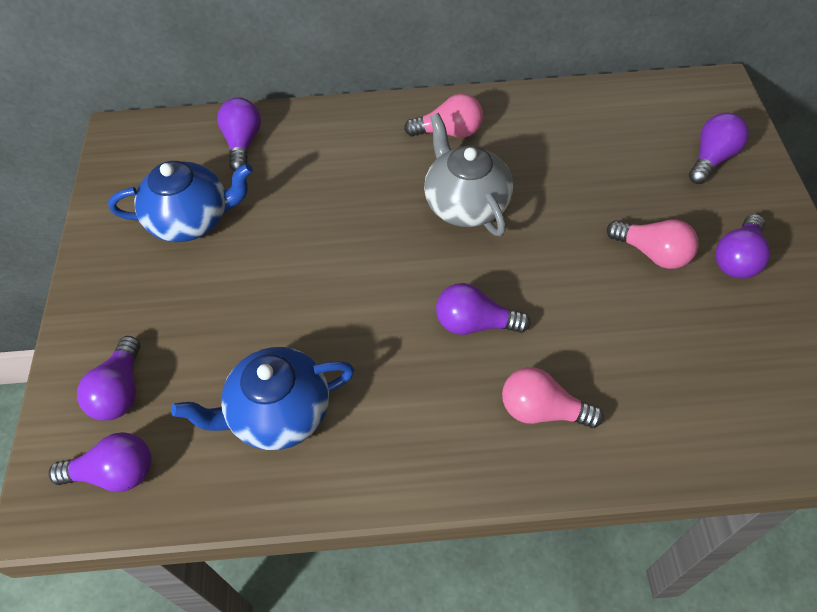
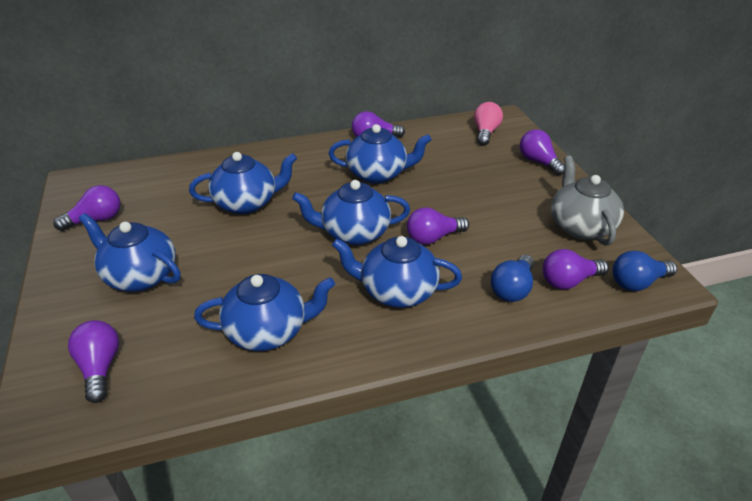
blue light bulb: 0 -> 2
blue teapot: 2 -> 6
pink light bulb: 3 -> 1

